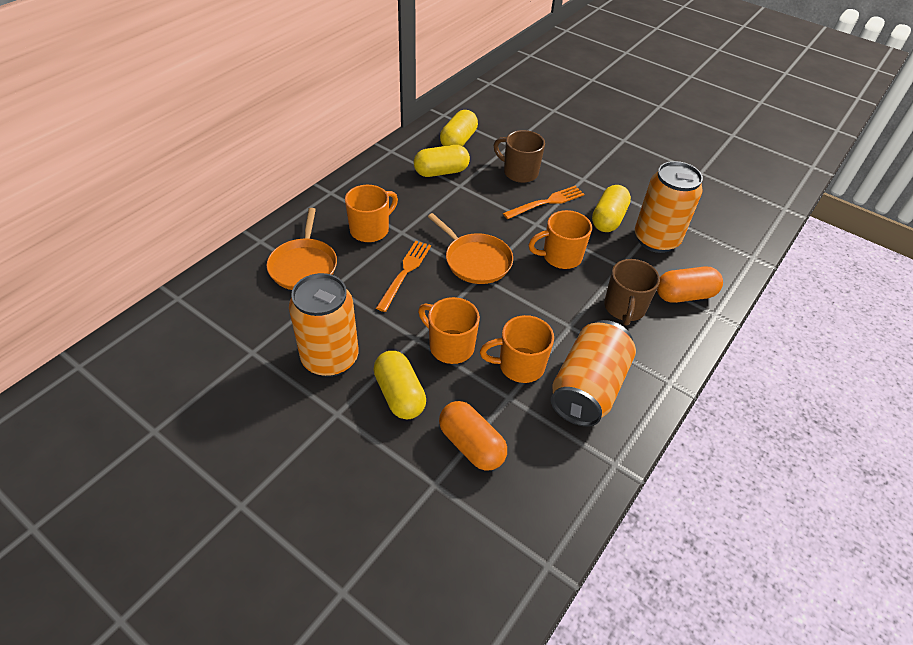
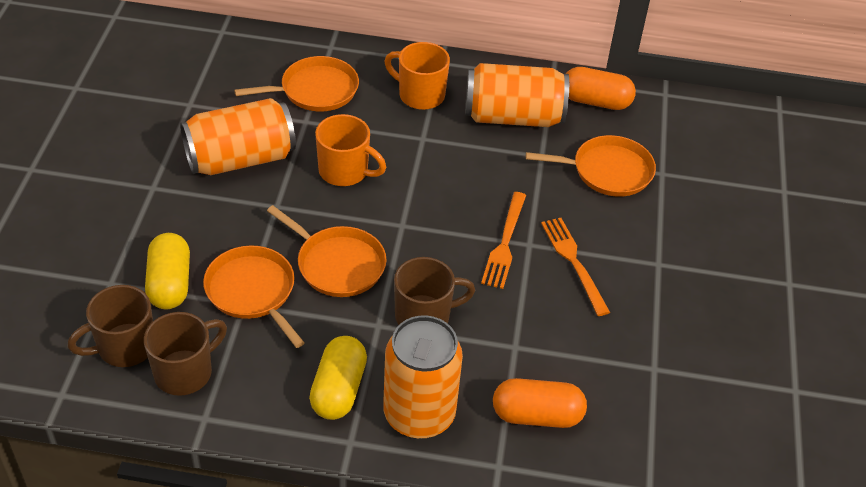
brown mug: 2 -> 3
orange mug: 4 -> 2
orange pan: 2 -> 4
yellow capsule: 4 -> 2

